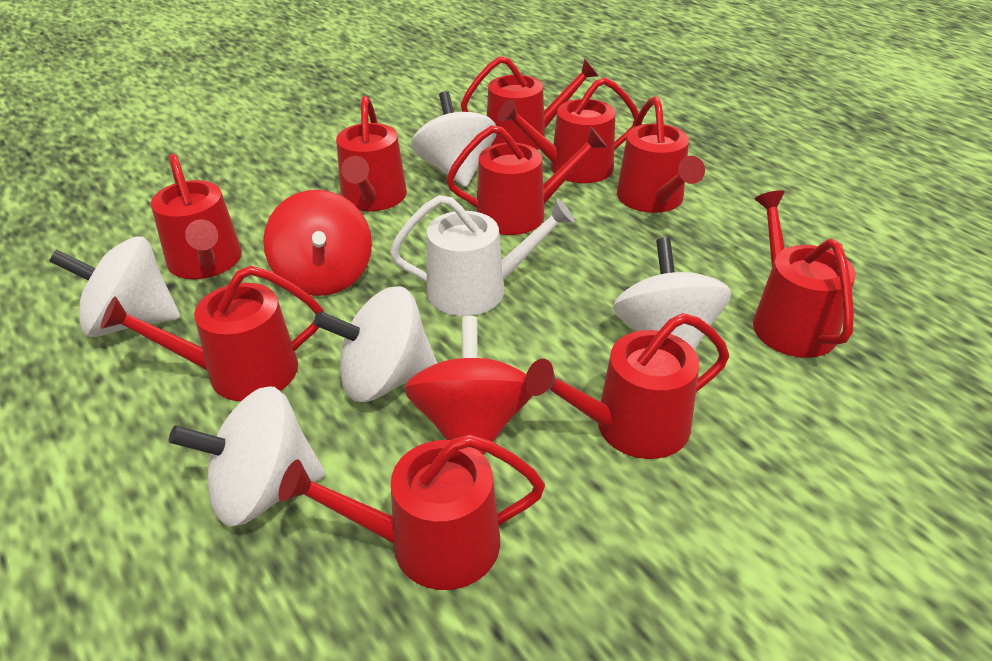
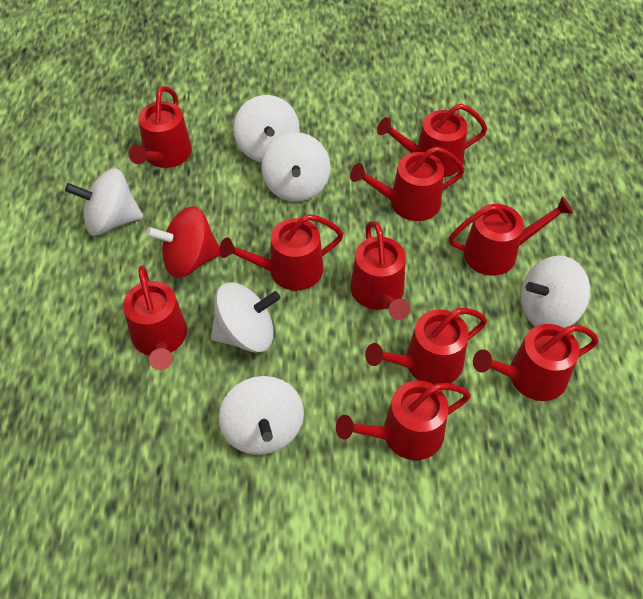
red spinning top: 2 -> 1
white spinning top: 5 -> 6
white watering can: 1 -> 0

